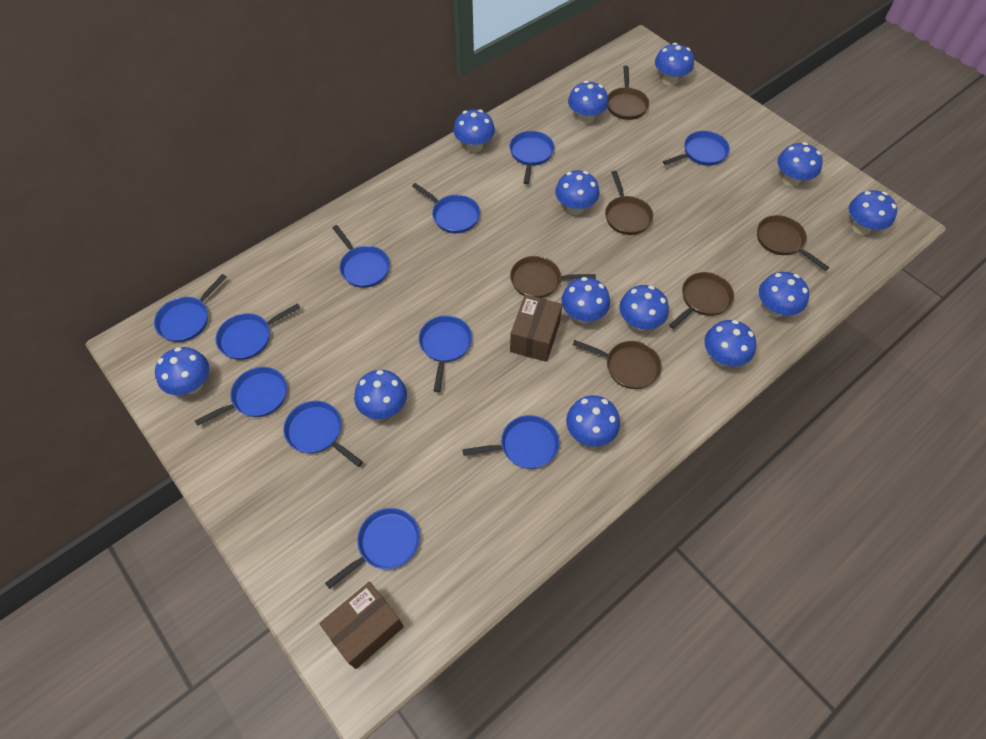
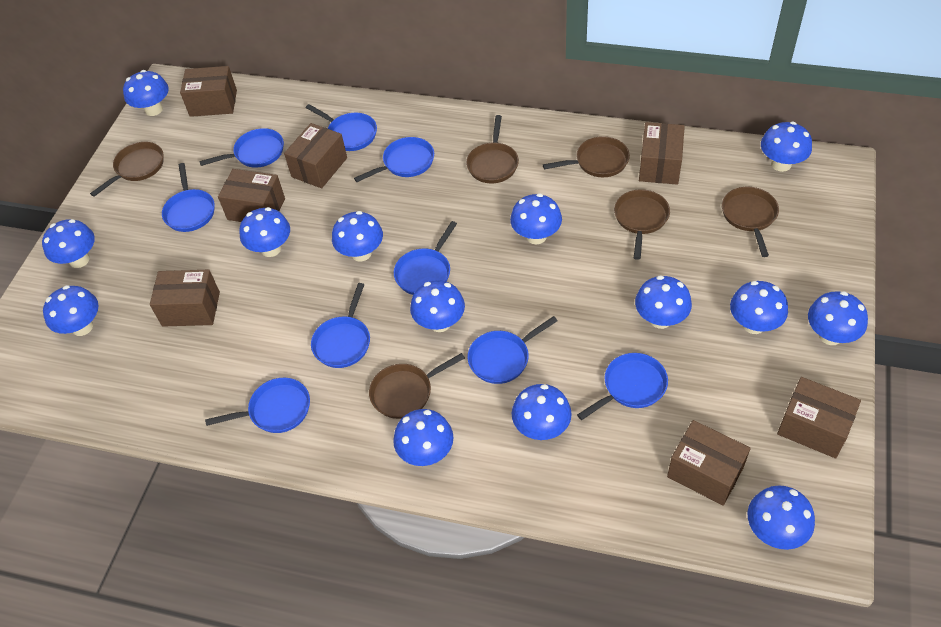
blue mushroom: 13 -> 14
blue pan: 11 -> 9
brown box: 2 -> 7

